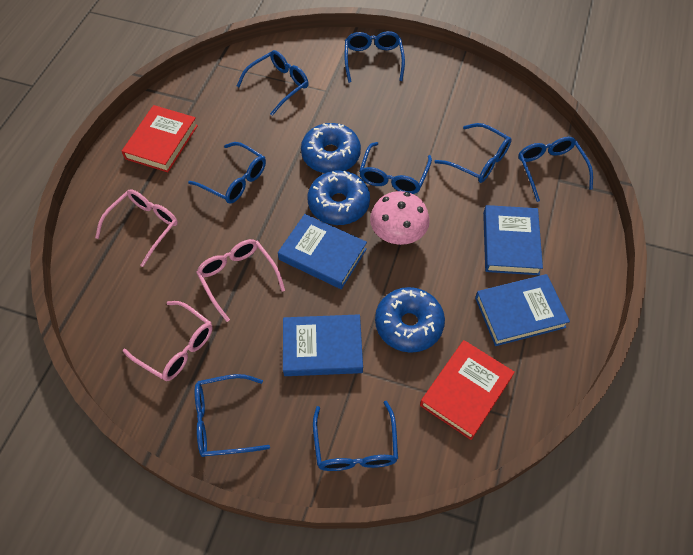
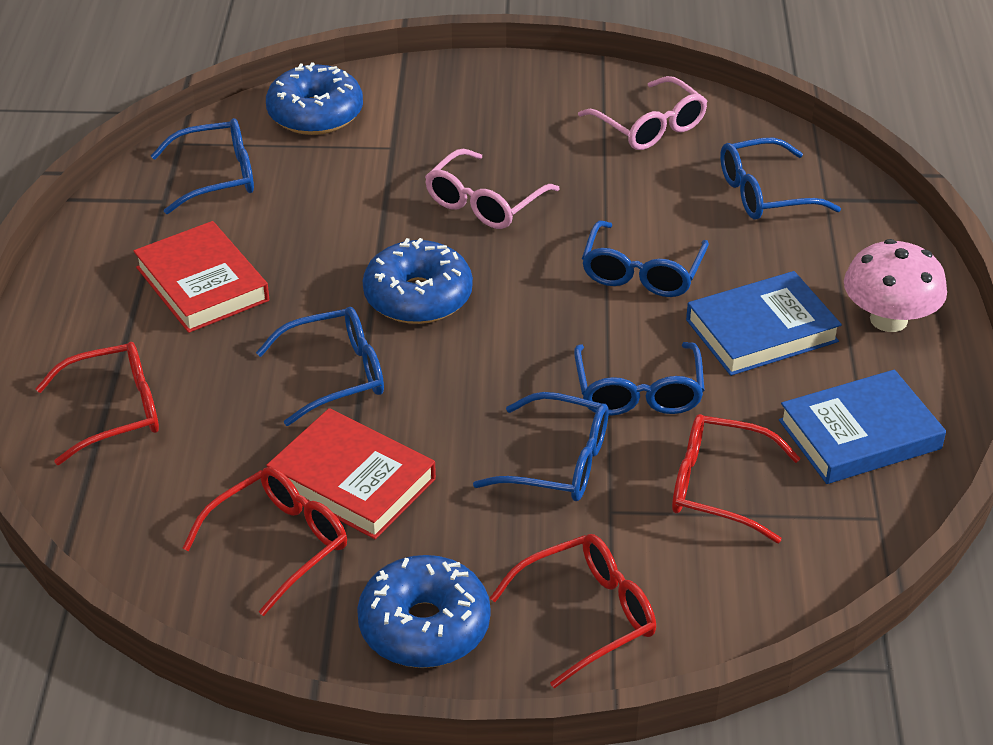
blue book: 4 -> 2
blue glasses: 8 -> 6
pink glasses: 3 -> 2
red glasses: 0 -> 4

